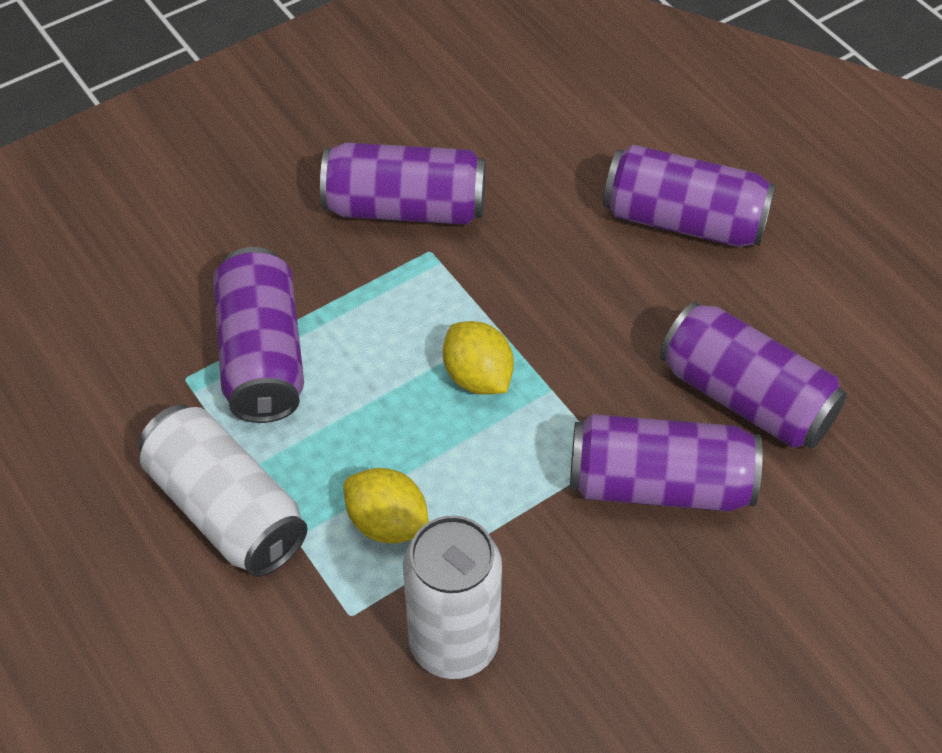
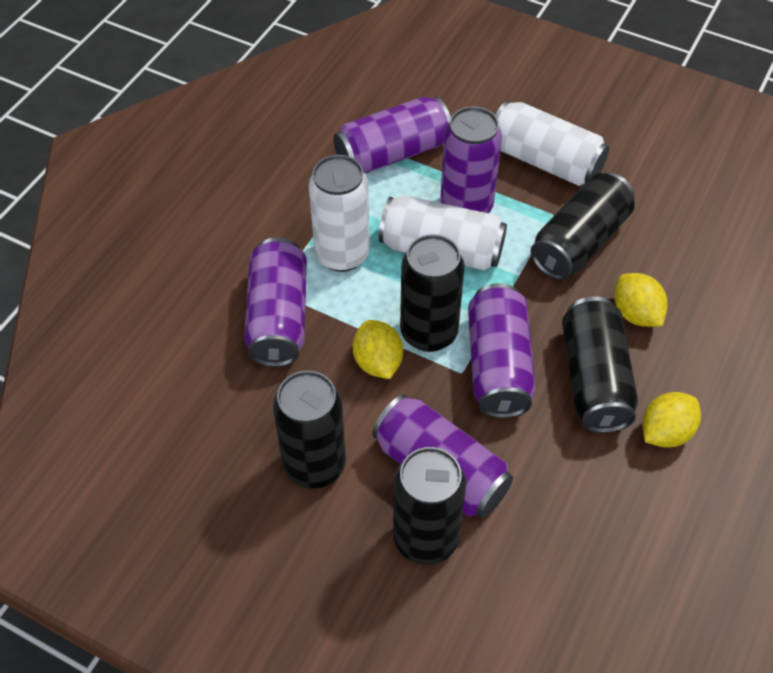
black can: 0 -> 5
white can: 2 -> 3
yellow lemon: 2 -> 3

